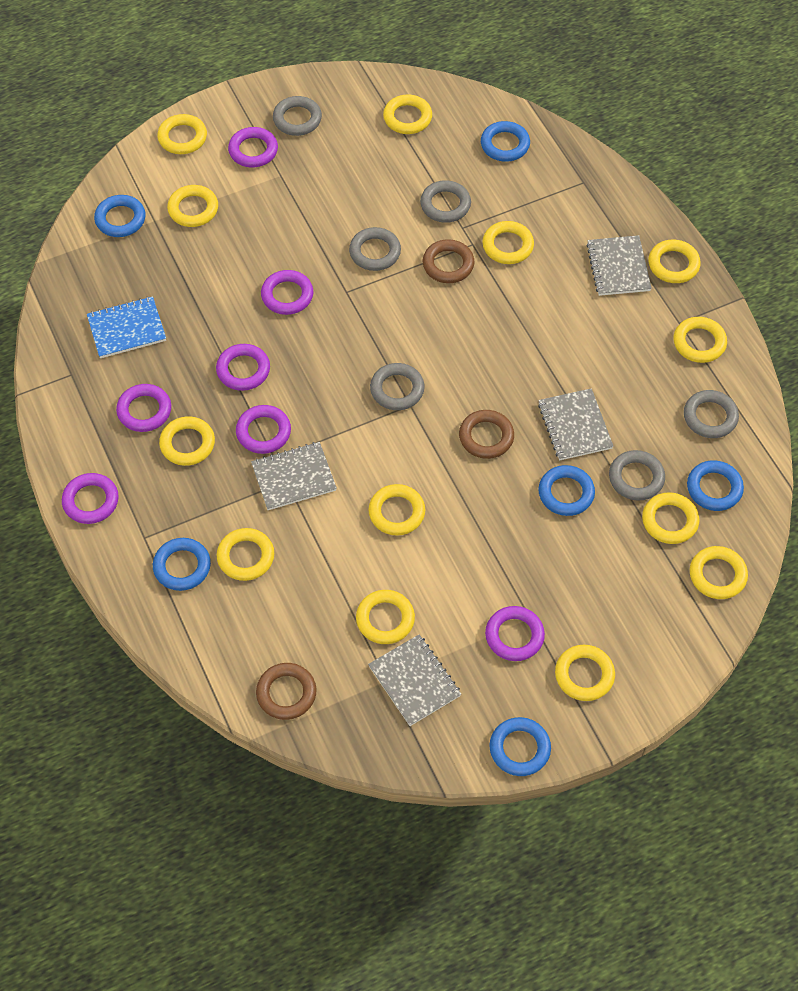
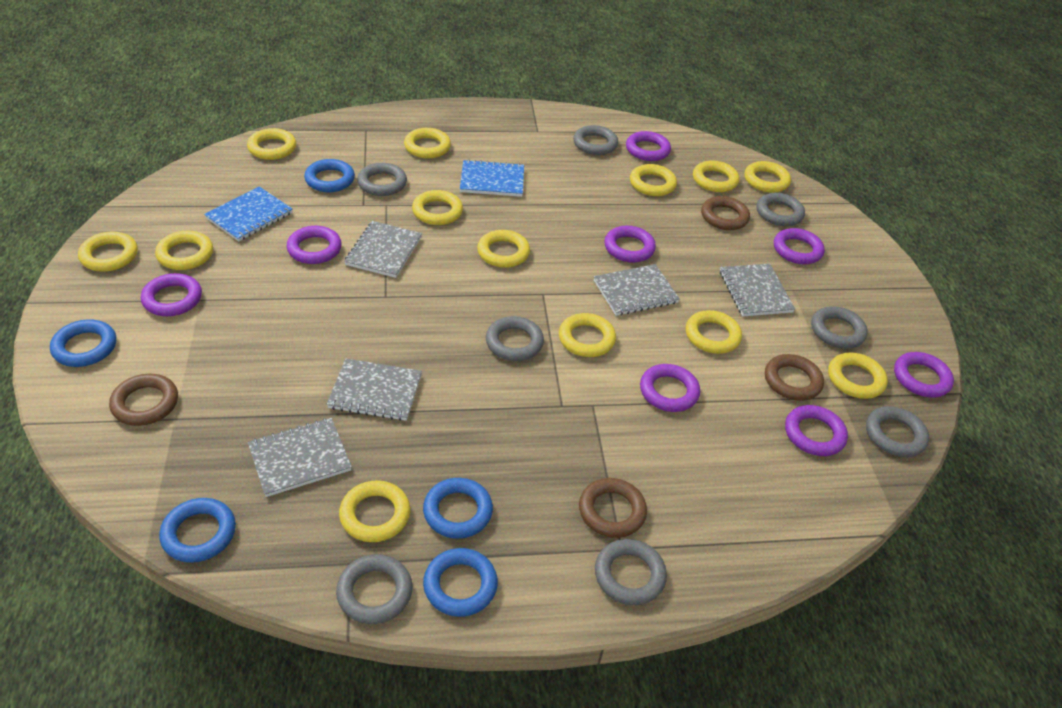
blue notebook: 1 -> 2
blue ring: 6 -> 5
brown ring: 3 -> 4
grey notebook: 4 -> 5
grey ring: 6 -> 8
purple ring: 7 -> 8

